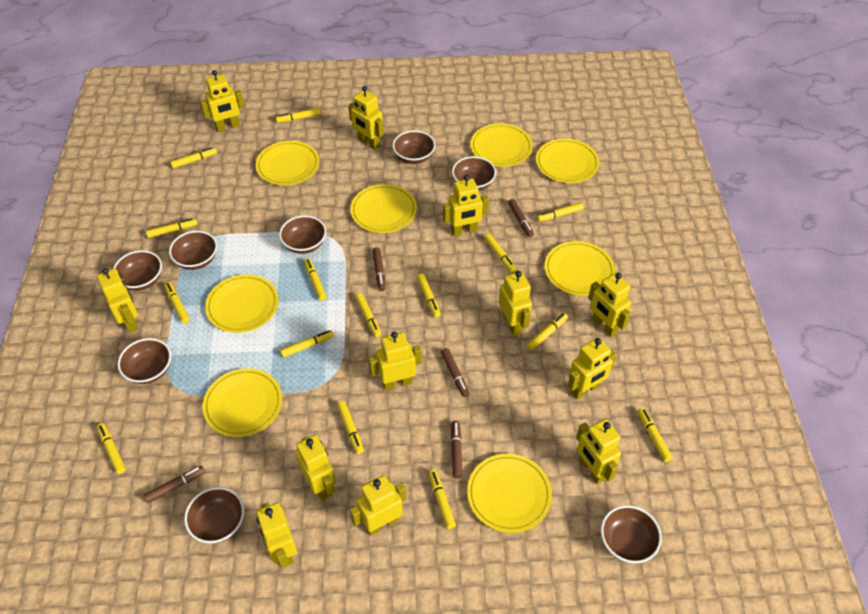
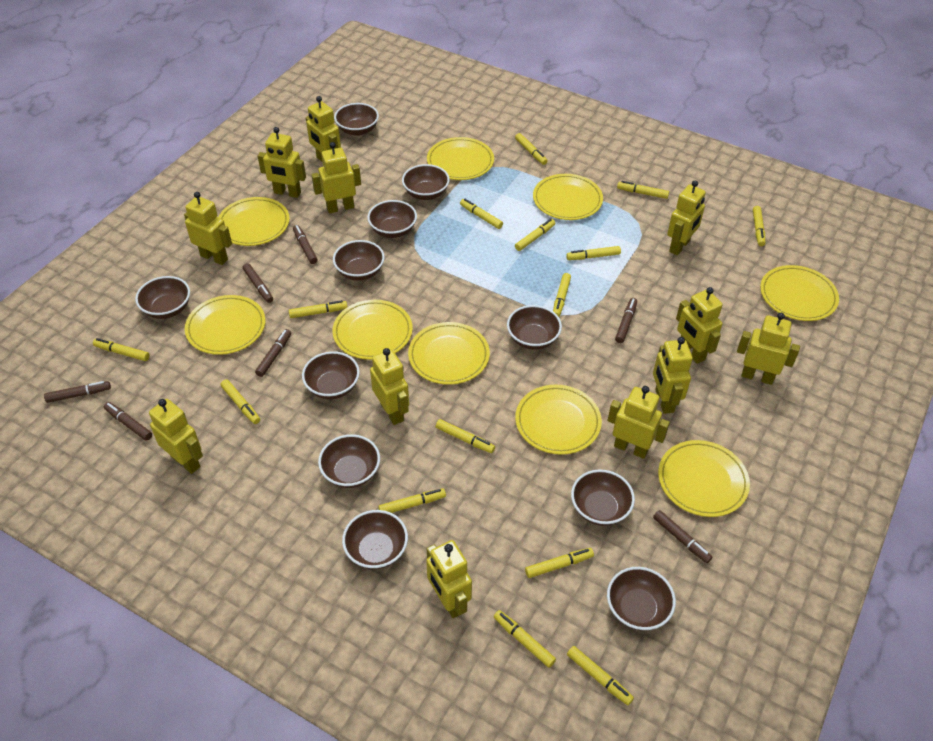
brown bowl: 8 -> 11
brown marker: 5 -> 7
yellow plate: 8 -> 9

